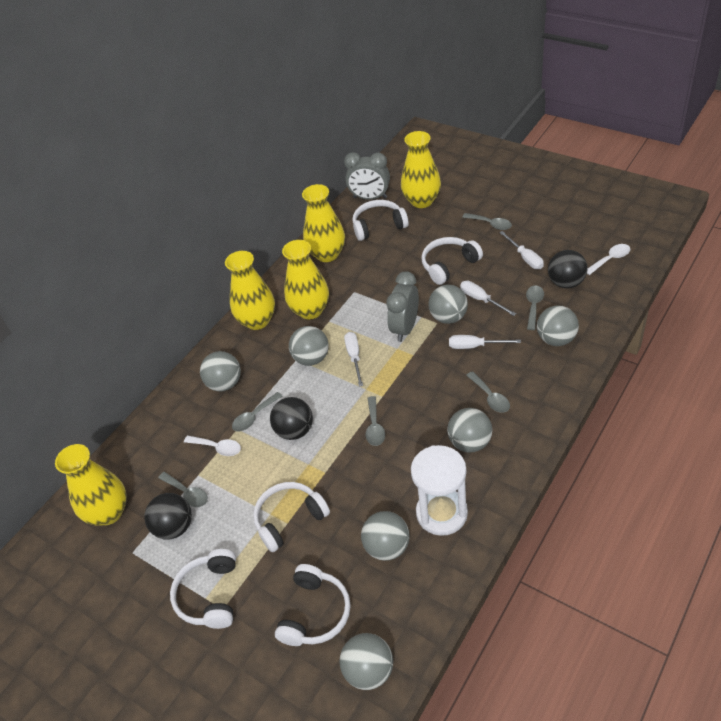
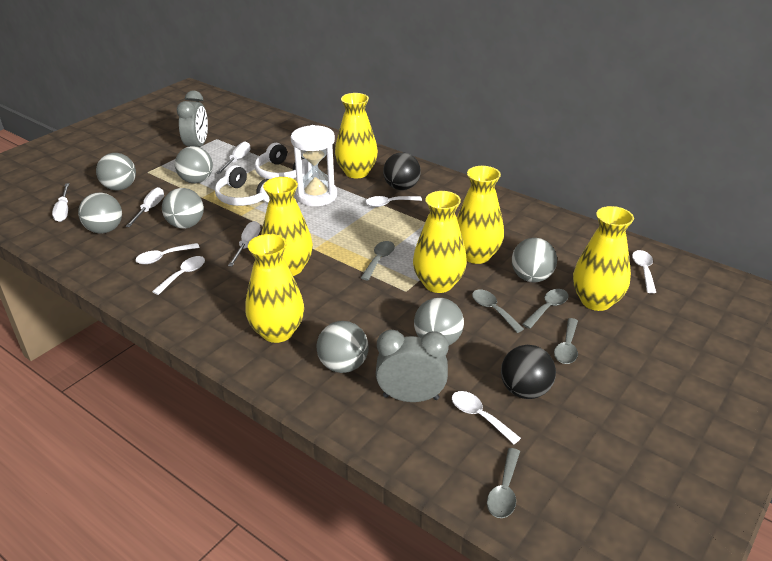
black ball: 3 -> 2
grey spoon: 6 -> 5
white headphones: 5 -> 2
white spoon: 2 -> 5
yellow vase: 5 -> 6

